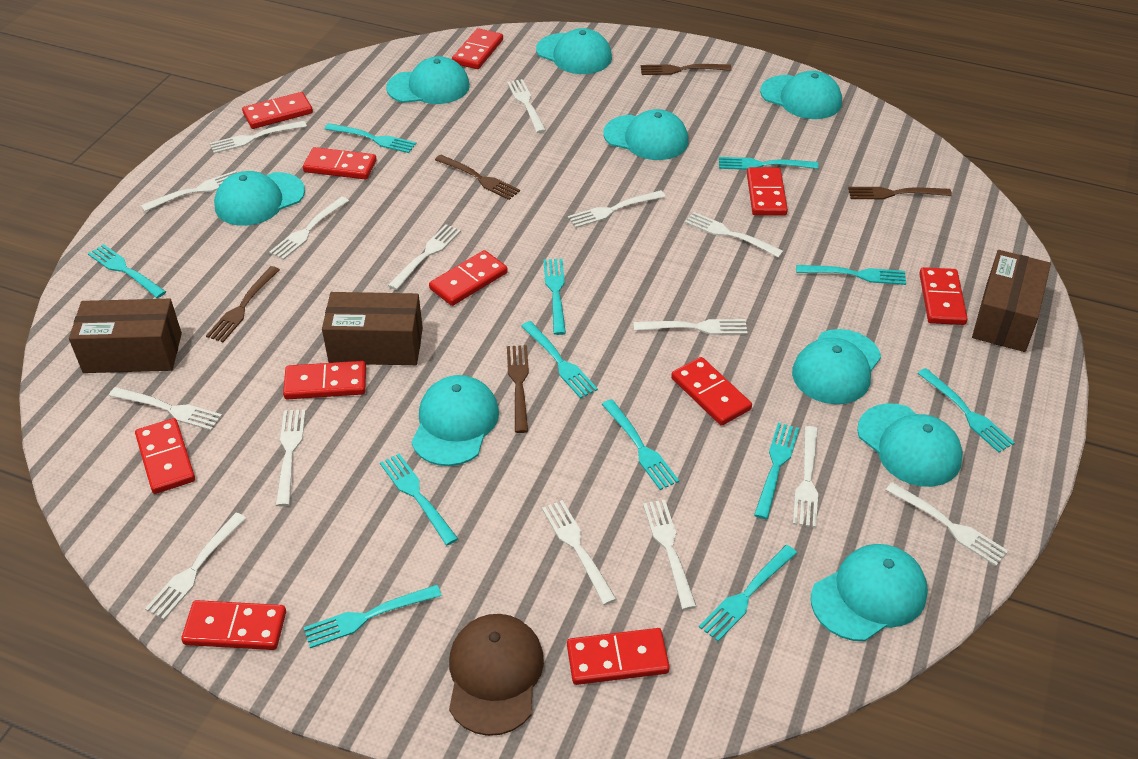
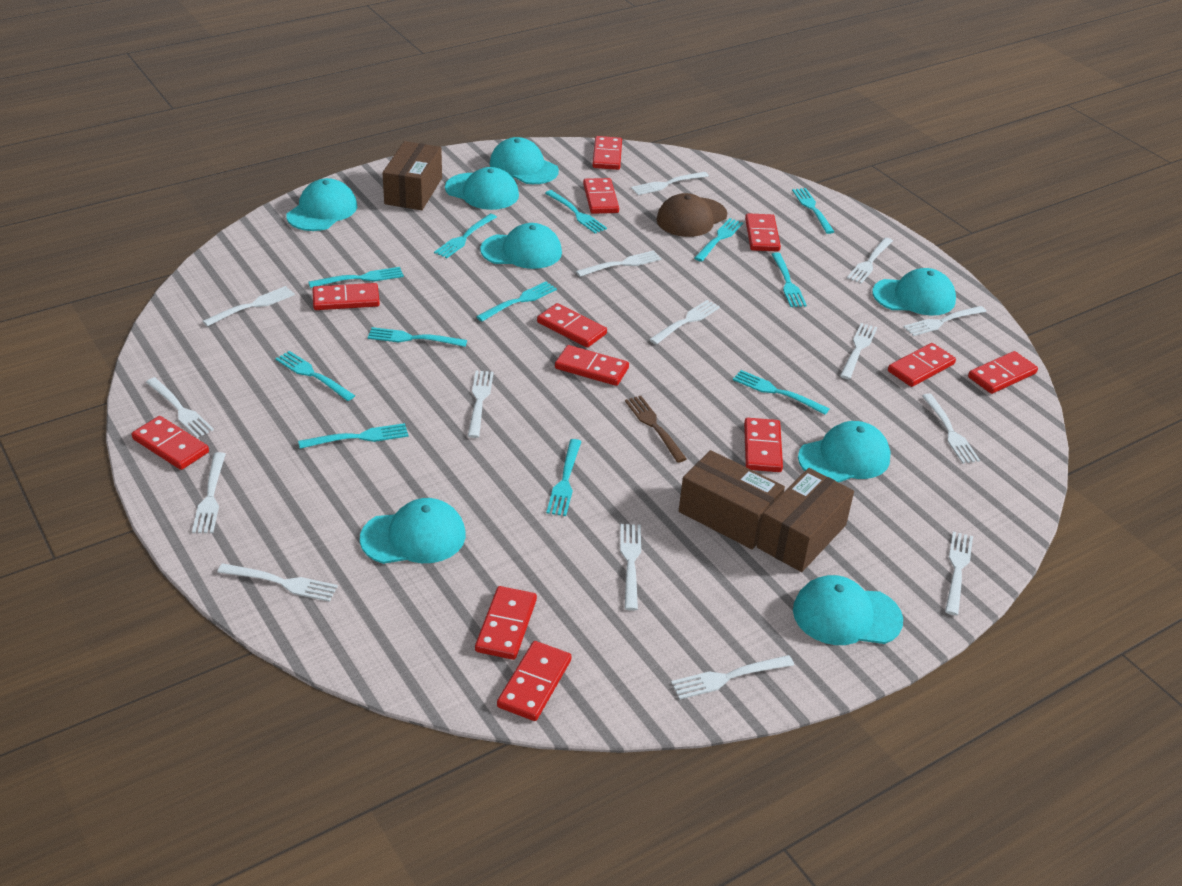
brown fork: 5 -> 1
red domino: 11 -> 12
turquoise cap: 9 -> 8

